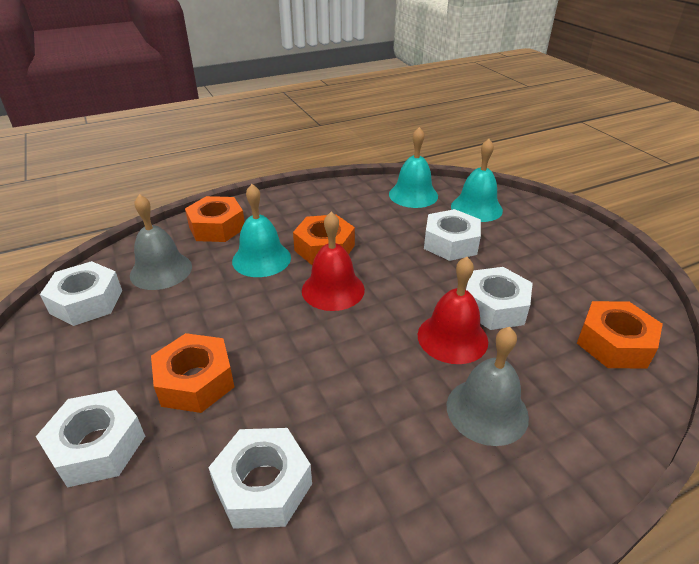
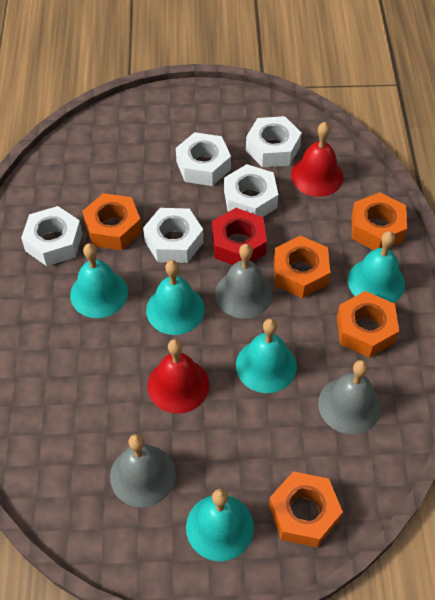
grey bell: 2 -> 3
orange nut: 4 -> 5
red nut: 0 -> 1
turquoise bell: 3 -> 5

